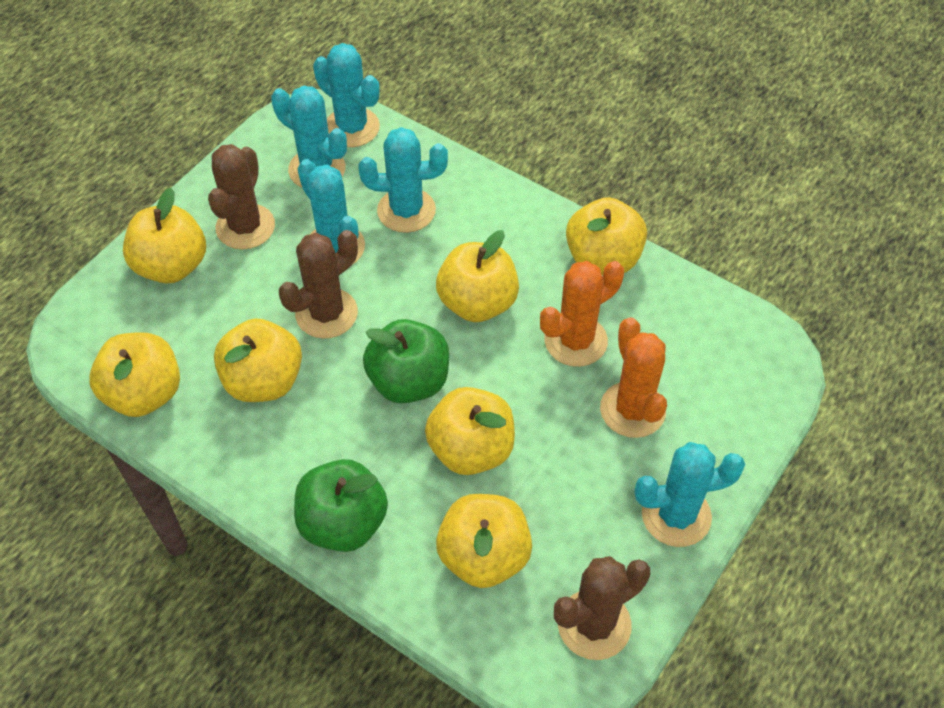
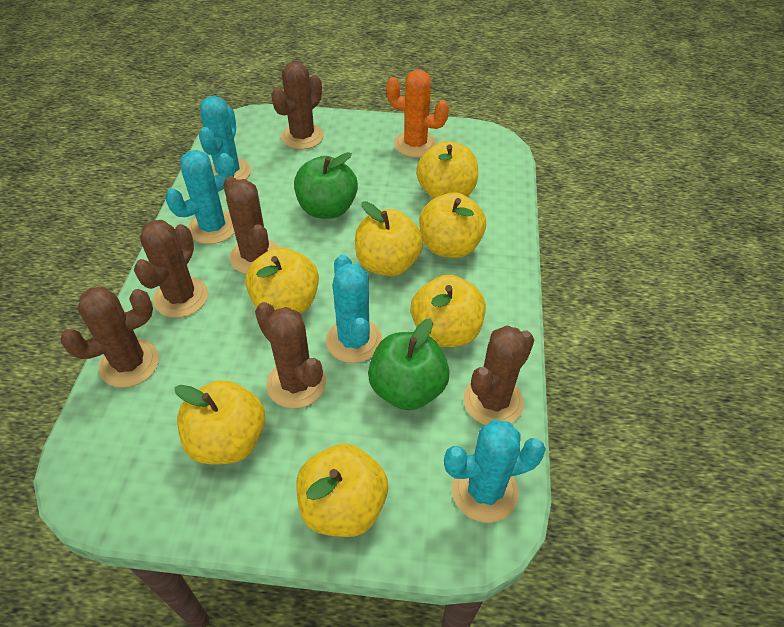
brown cactus: 3 -> 6
orange cactus: 2 -> 1
turquoise cactus: 5 -> 4

